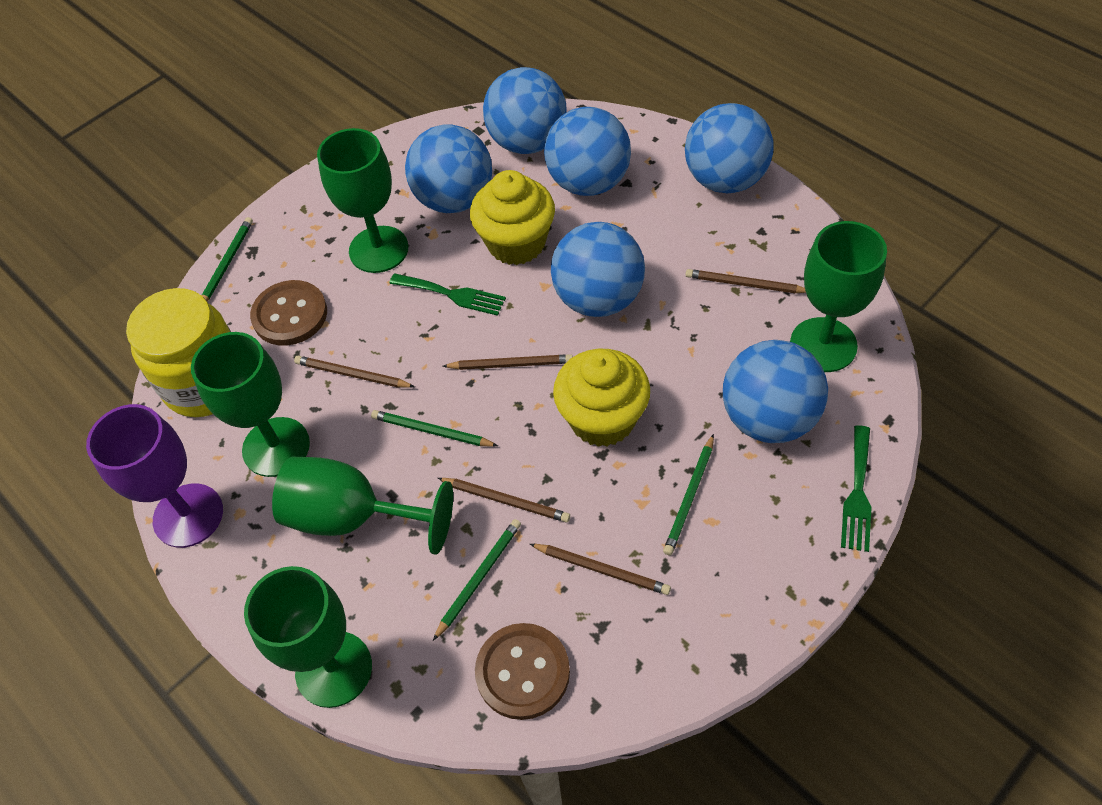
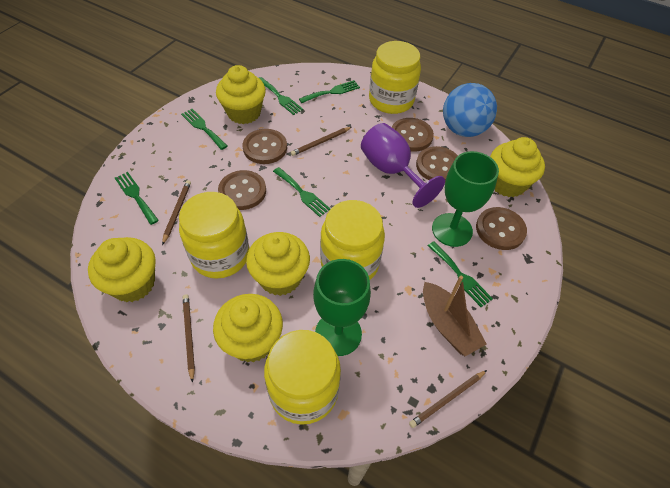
blue ball: 6 -> 1
brown boat: 0 -> 1
brown button: 2 -> 5
brown pencil: 5 -> 4
green fork: 2 -> 6
green goblet: 5 -> 2
green pencil: 4 -> 0
yellow cupcake: 2 -> 5
yellow jar: 1 -> 4

